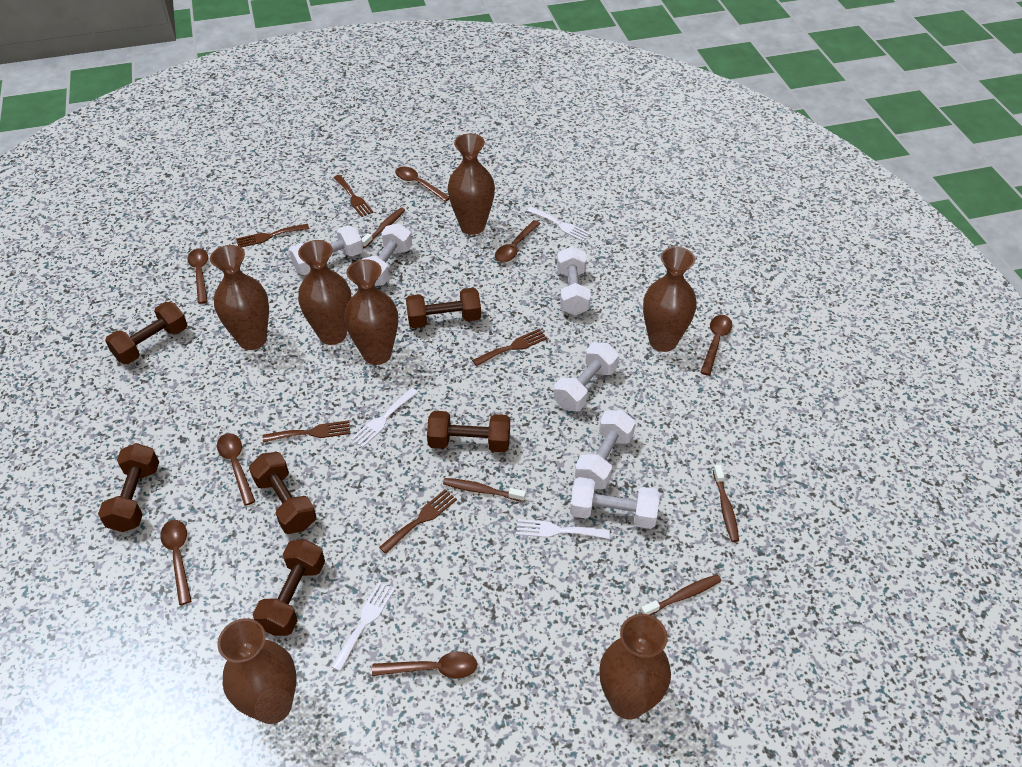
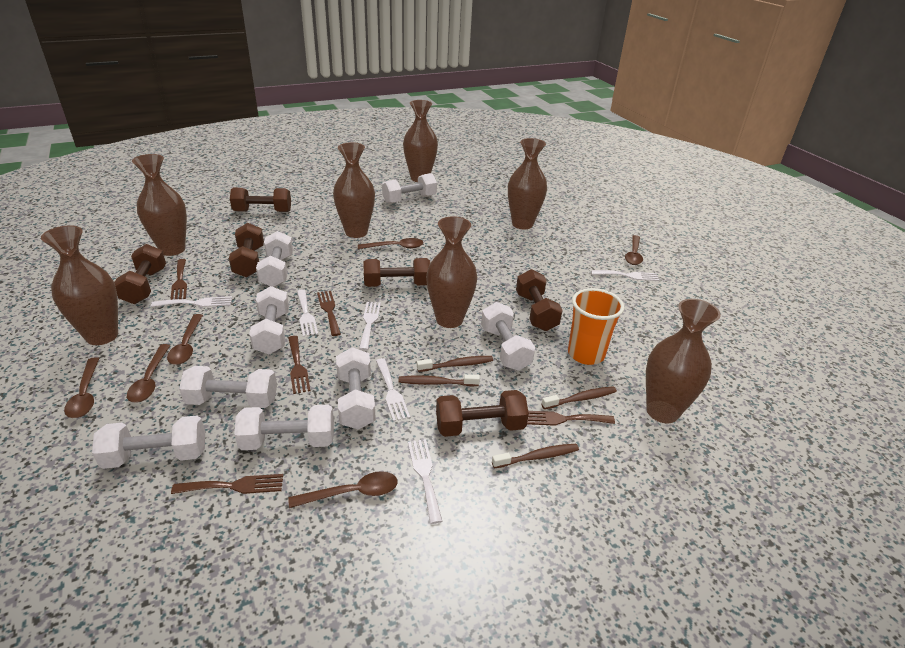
brown spoon: 7 -> 6
orange cup: 0 -> 1
white dumbbell: 6 -> 8
white fork: 4 -> 6

